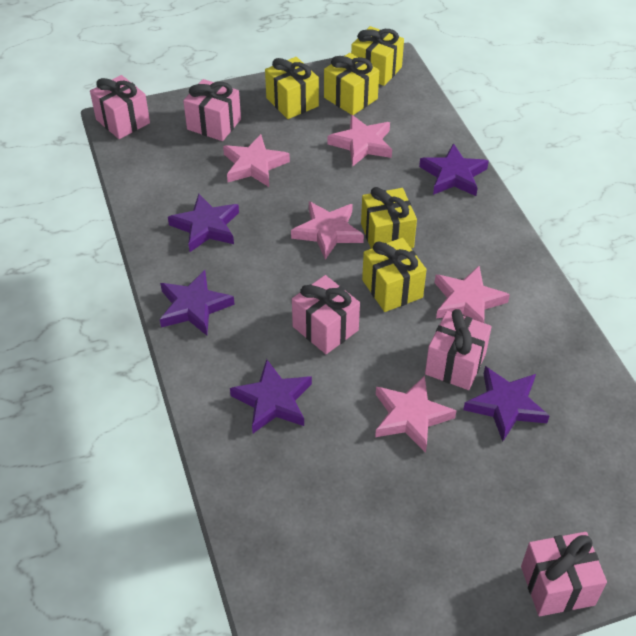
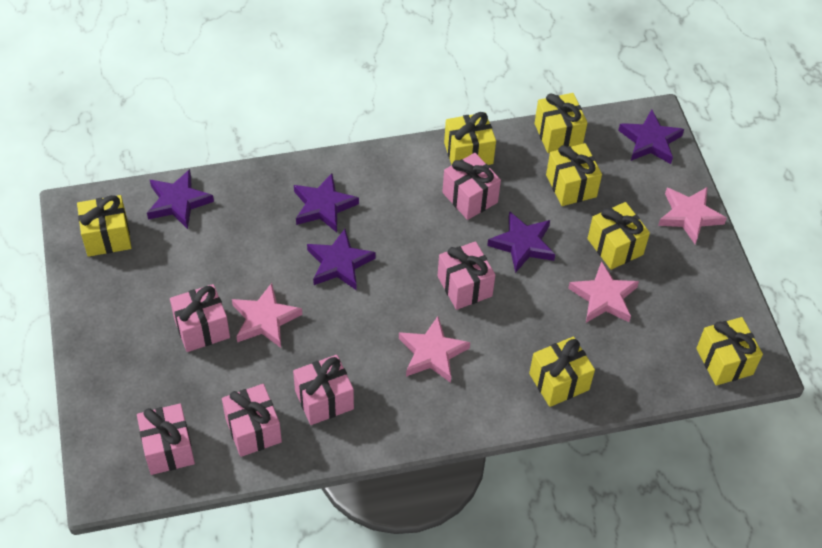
pink gift: 5 -> 6
pink star: 5 -> 4
yellow gift: 5 -> 7

